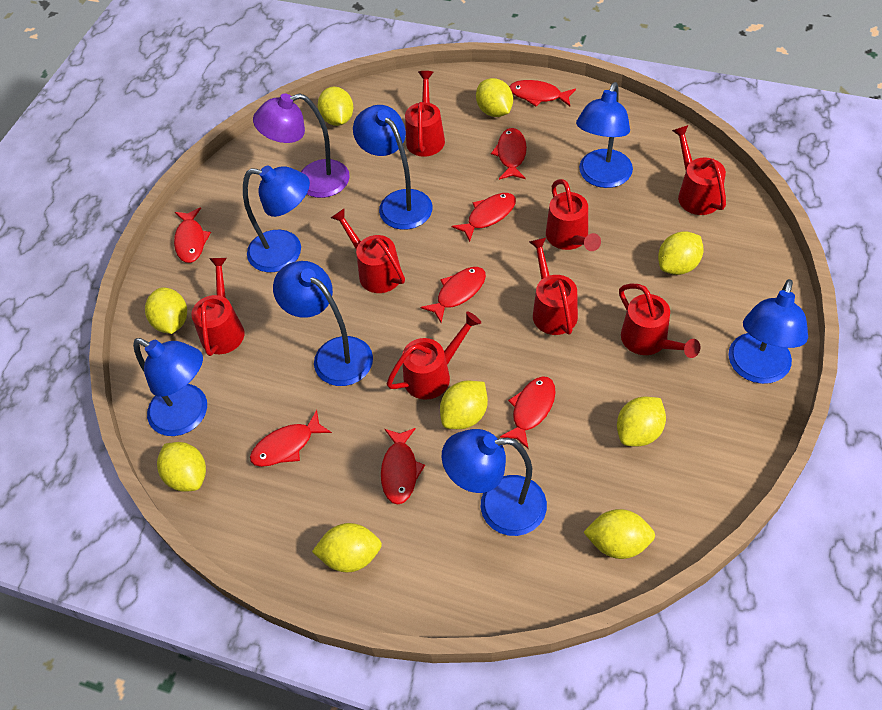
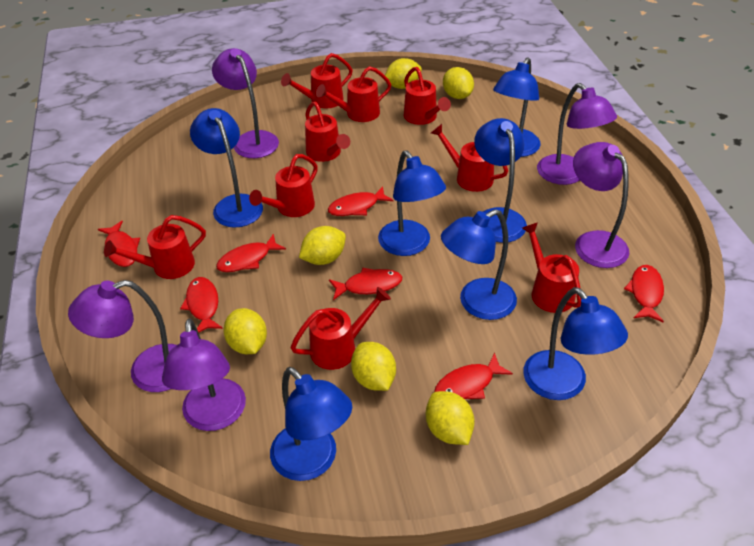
purple lamp: 1 -> 5
red fish: 8 -> 7
red watering can: 8 -> 9
yellow lemon: 9 -> 6

